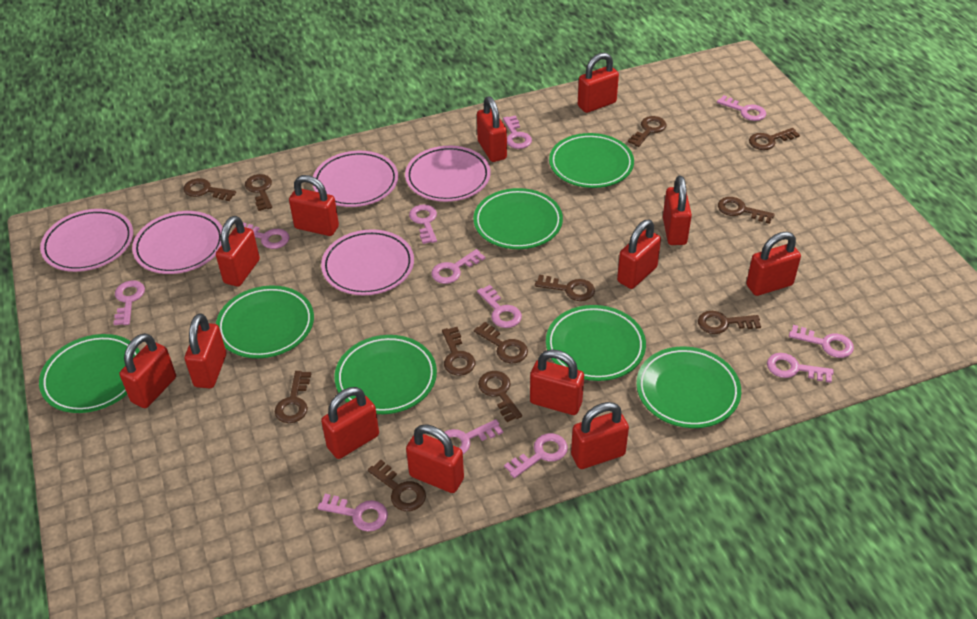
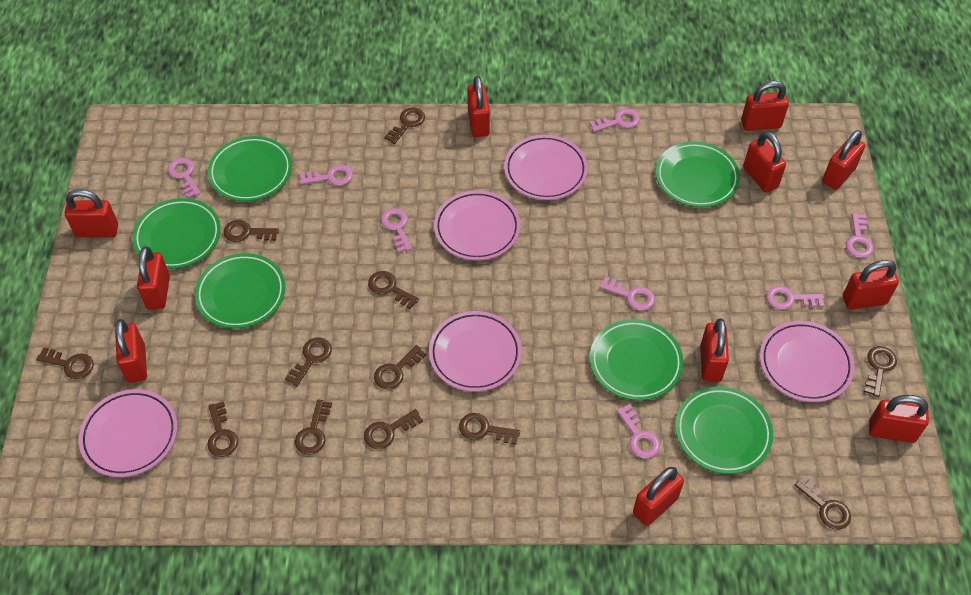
green plate: 7 -> 6
pink key: 12 -> 8
red padlock: 13 -> 11

